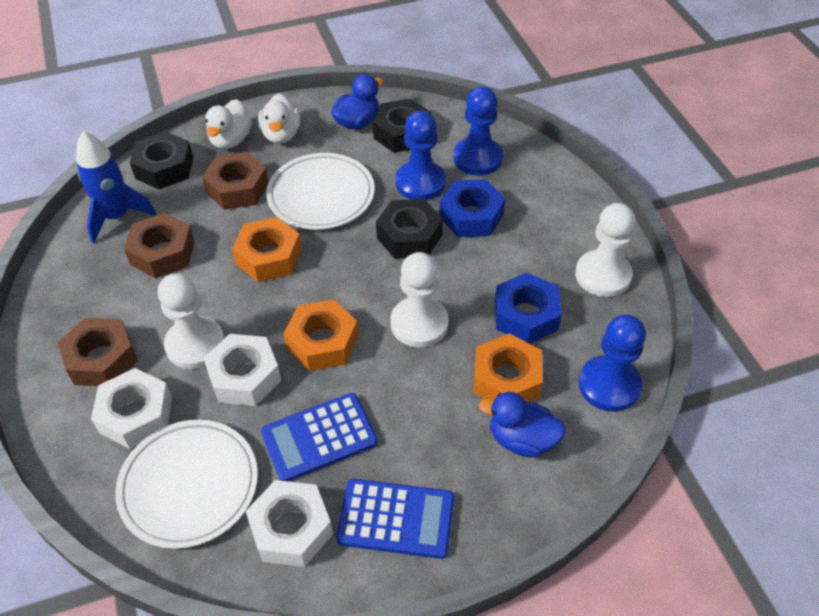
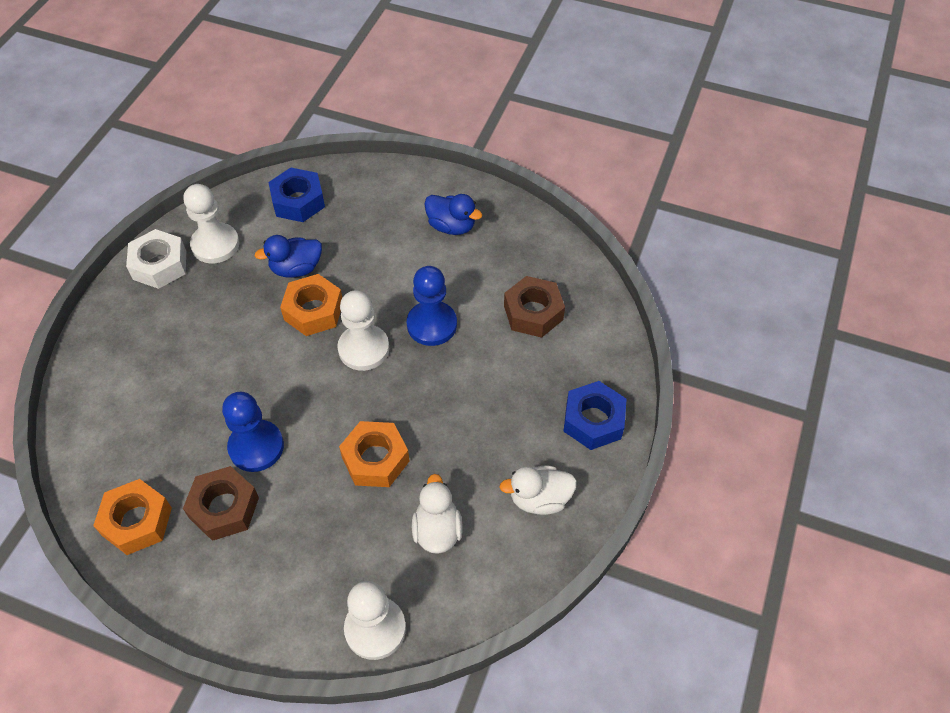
black nut: 3 -> 0
blue calculator: 2 -> 0
blue pawn: 3 -> 2
blue rocket: 1 -> 0
brown nut: 3 -> 2
white nut: 3 -> 1
white plate: 2 -> 0

